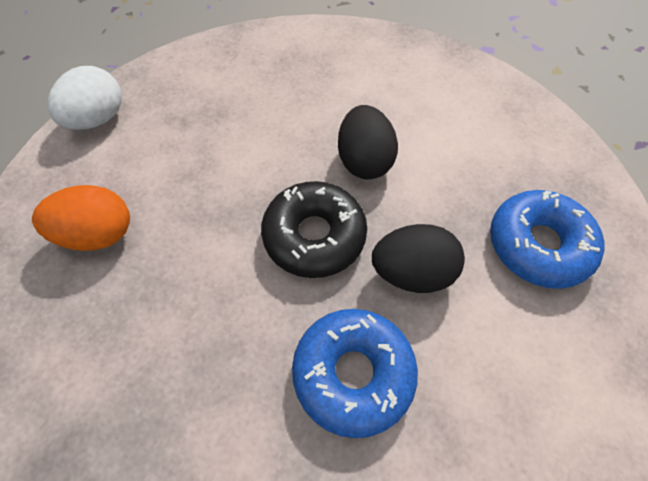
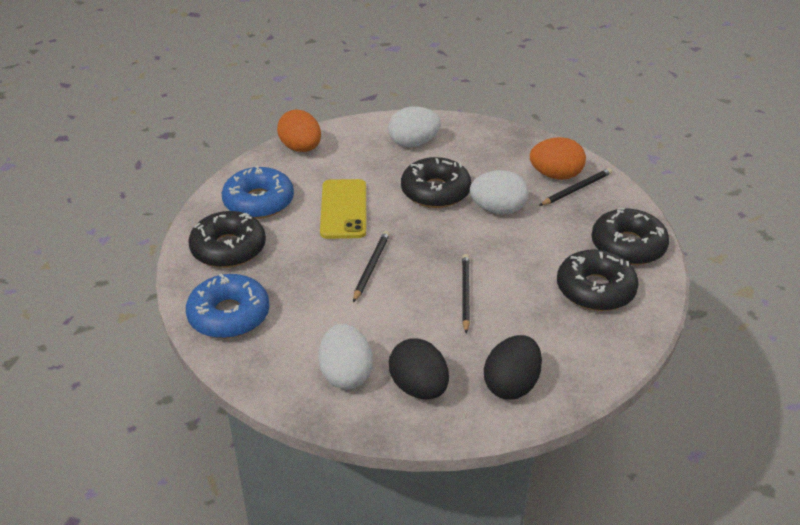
black donut: 1 -> 4
black pencil: 0 -> 3
orange egg: 1 -> 2
white egg: 1 -> 3
yellow phone: 0 -> 1

